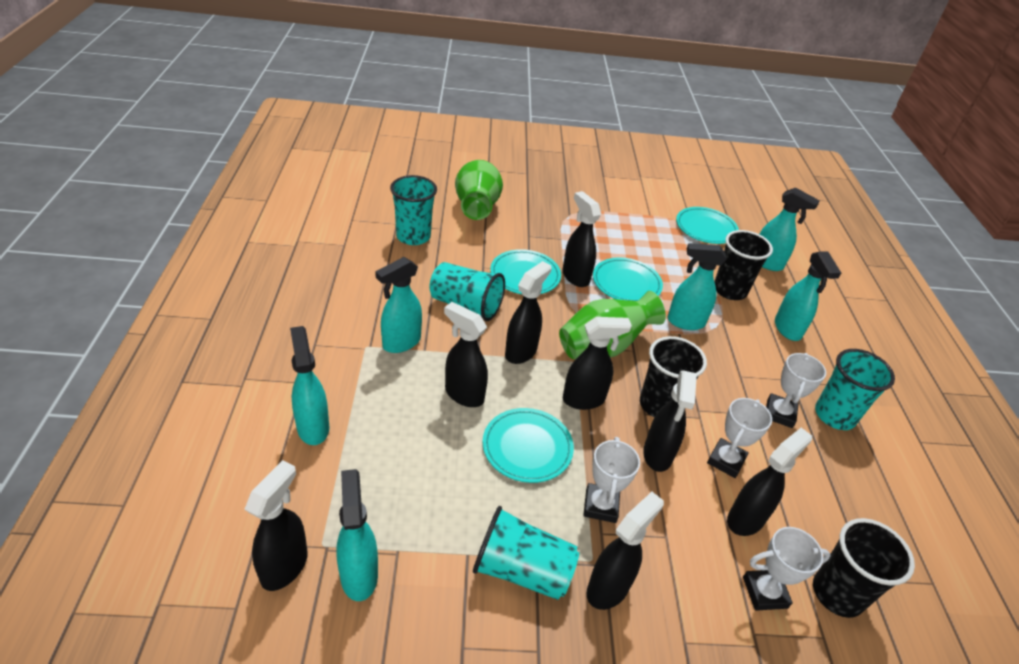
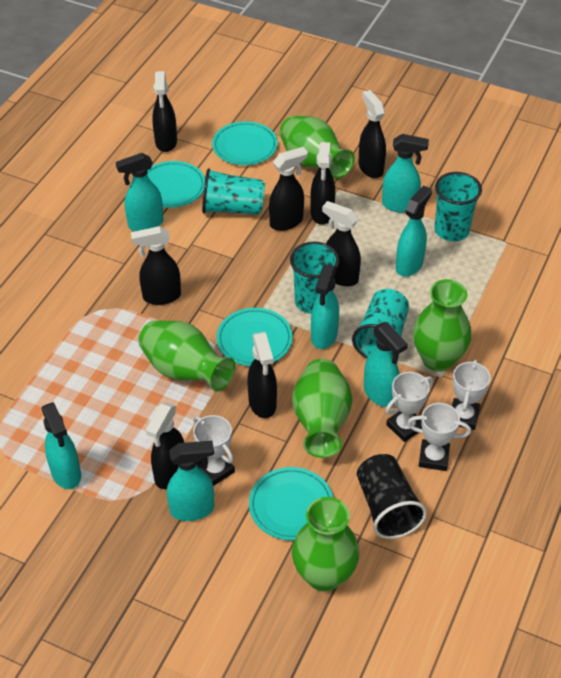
black cup: 3 -> 1
green vase: 2 -> 5
turquoise spray bottle: 6 -> 7

